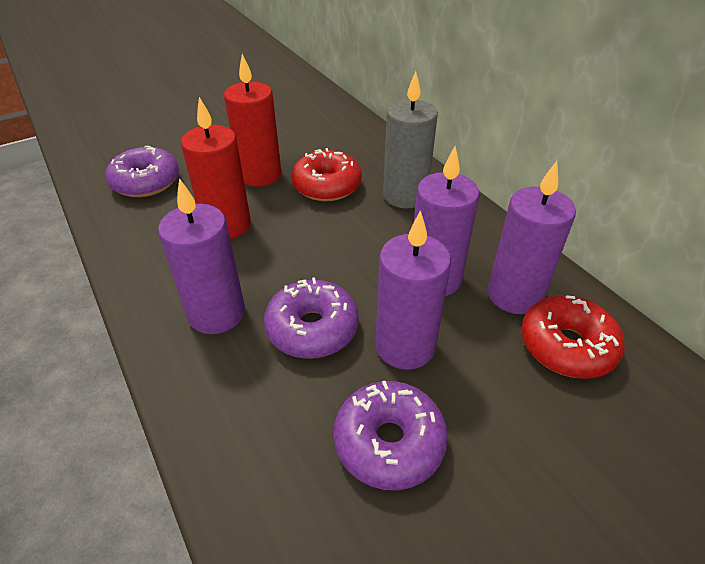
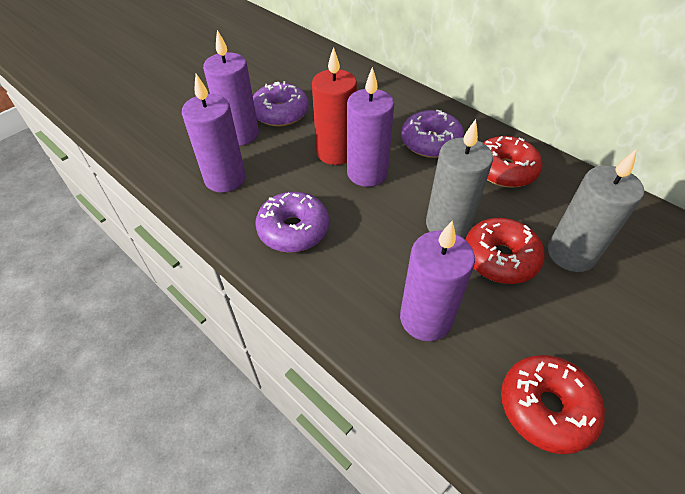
grey candle: 1 -> 2
red candle: 2 -> 1
red donut: 2 -> 3

